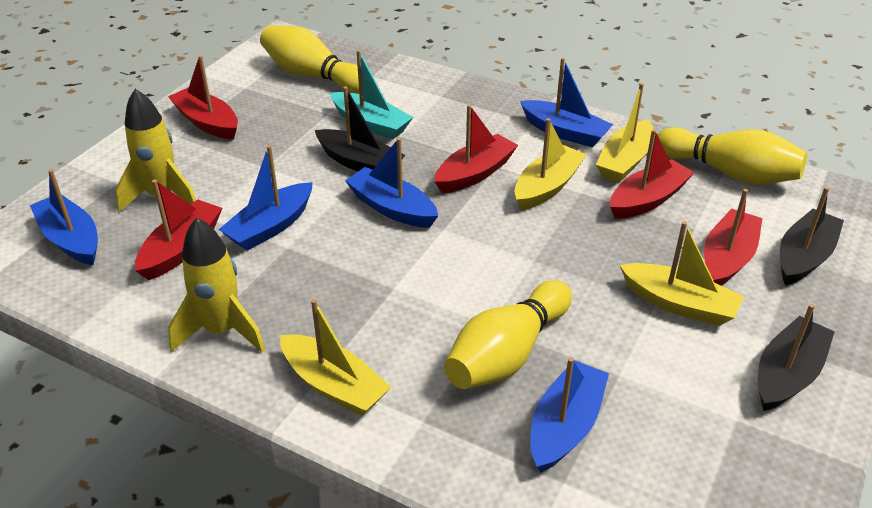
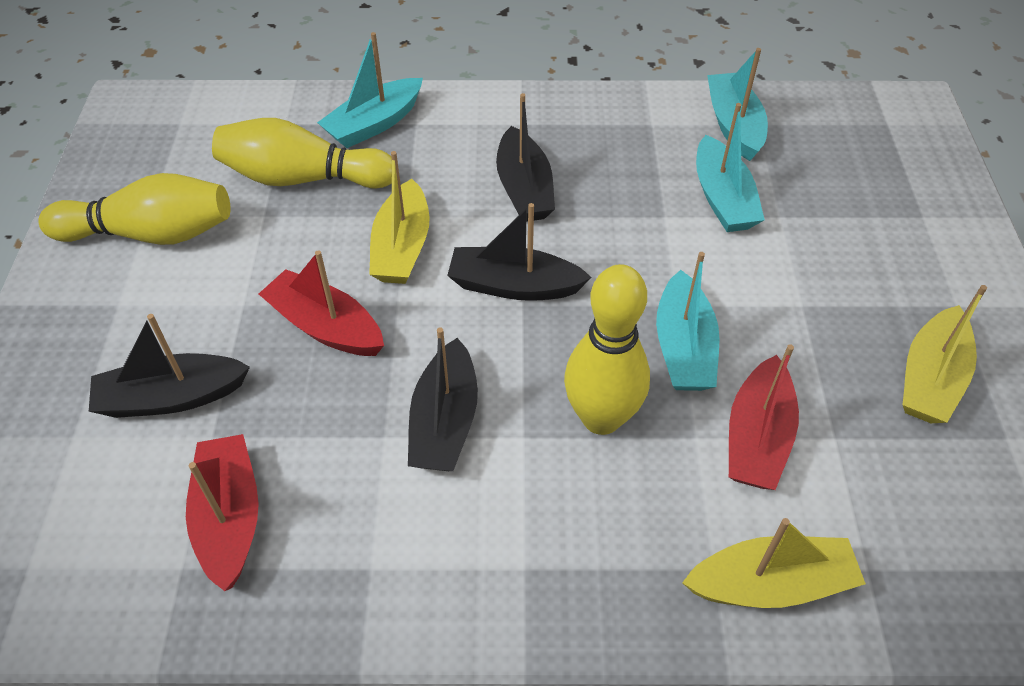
black boat: 3 -> 4
blue boat: 5 -> 0
red boat: 5 -> 3
turquoise boat: 1 -> 4
yellow boat: 4 -> 3
yellow rocket: 2 -> 0

